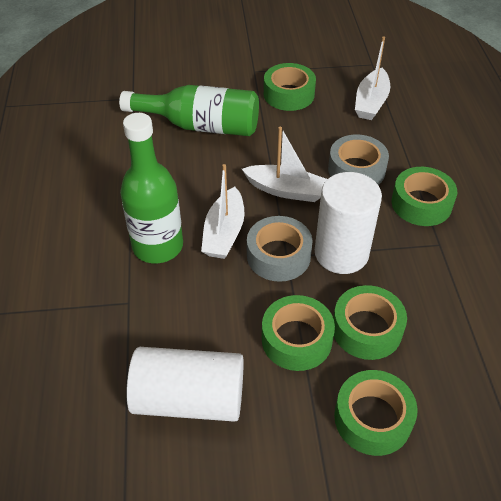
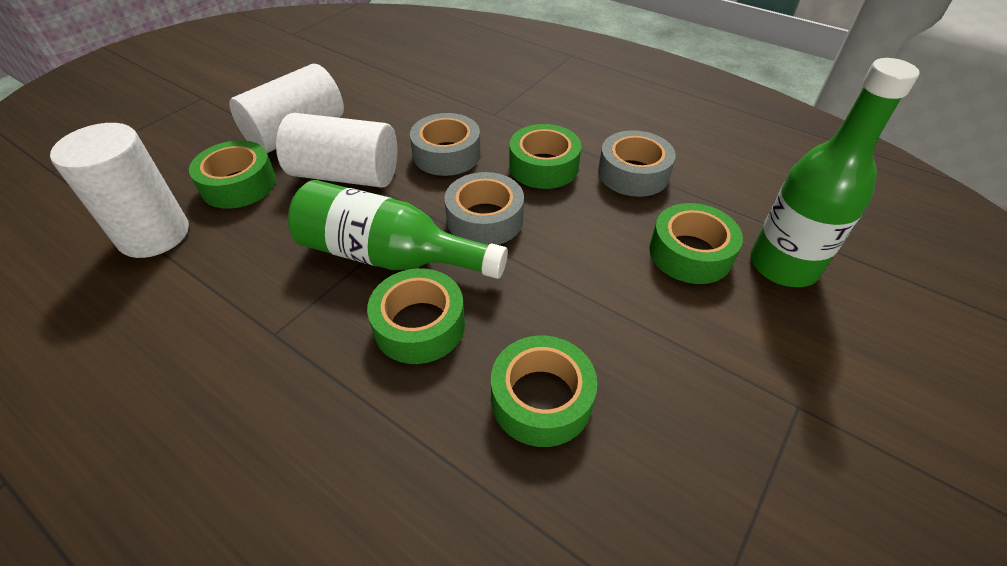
grey tape: 2 -> 3
white boat: 3 -> 0
white cylinder: 2 -> 3

